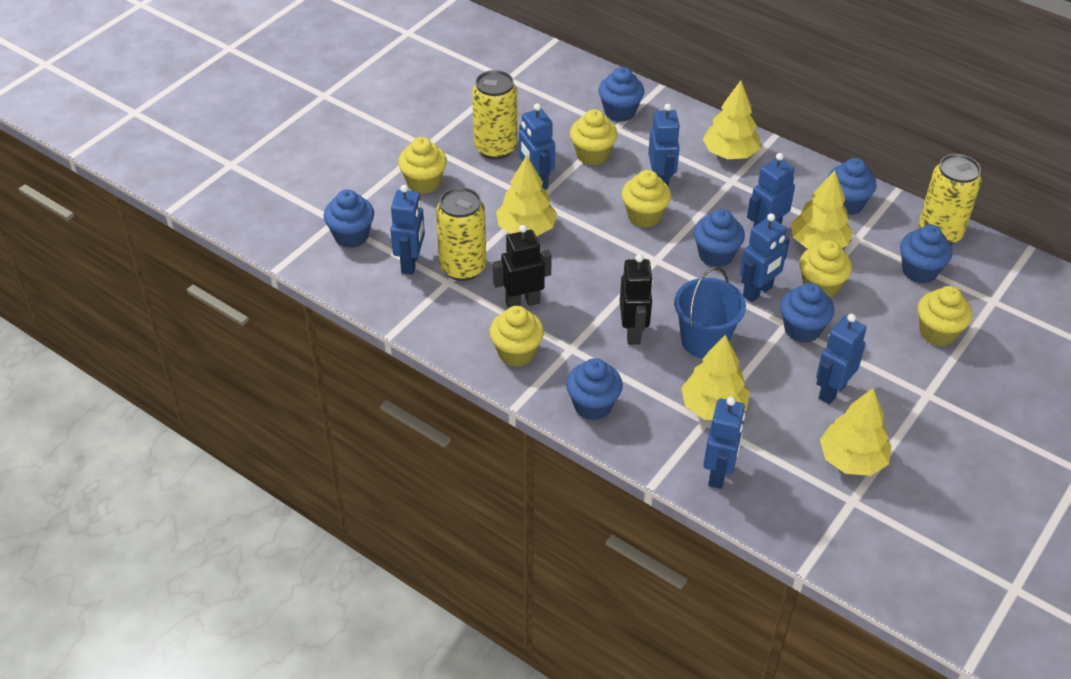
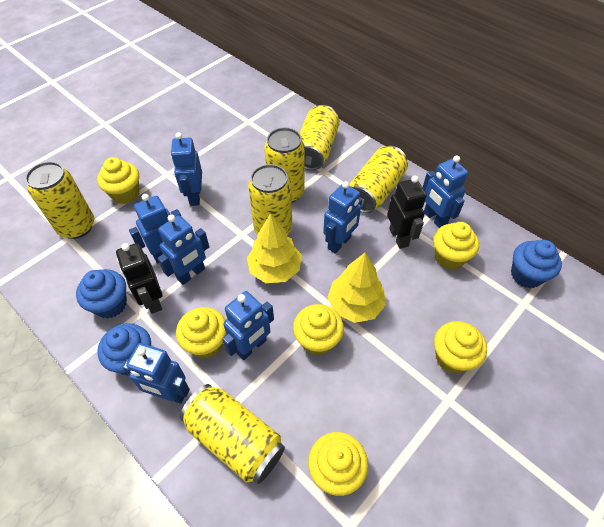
blue bucket: 1 -> 0
blue cupcake: 7 -> 3
yellow can: 3 -> 6
yellow tree: 5 -> 2

